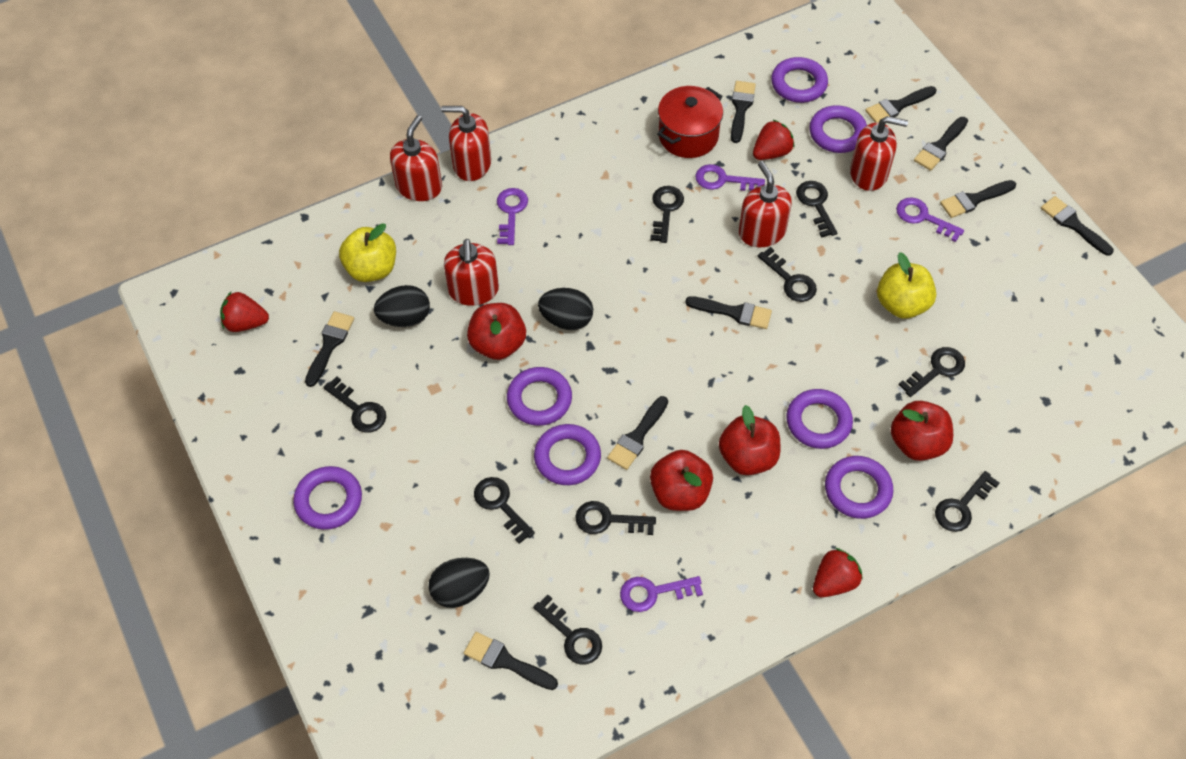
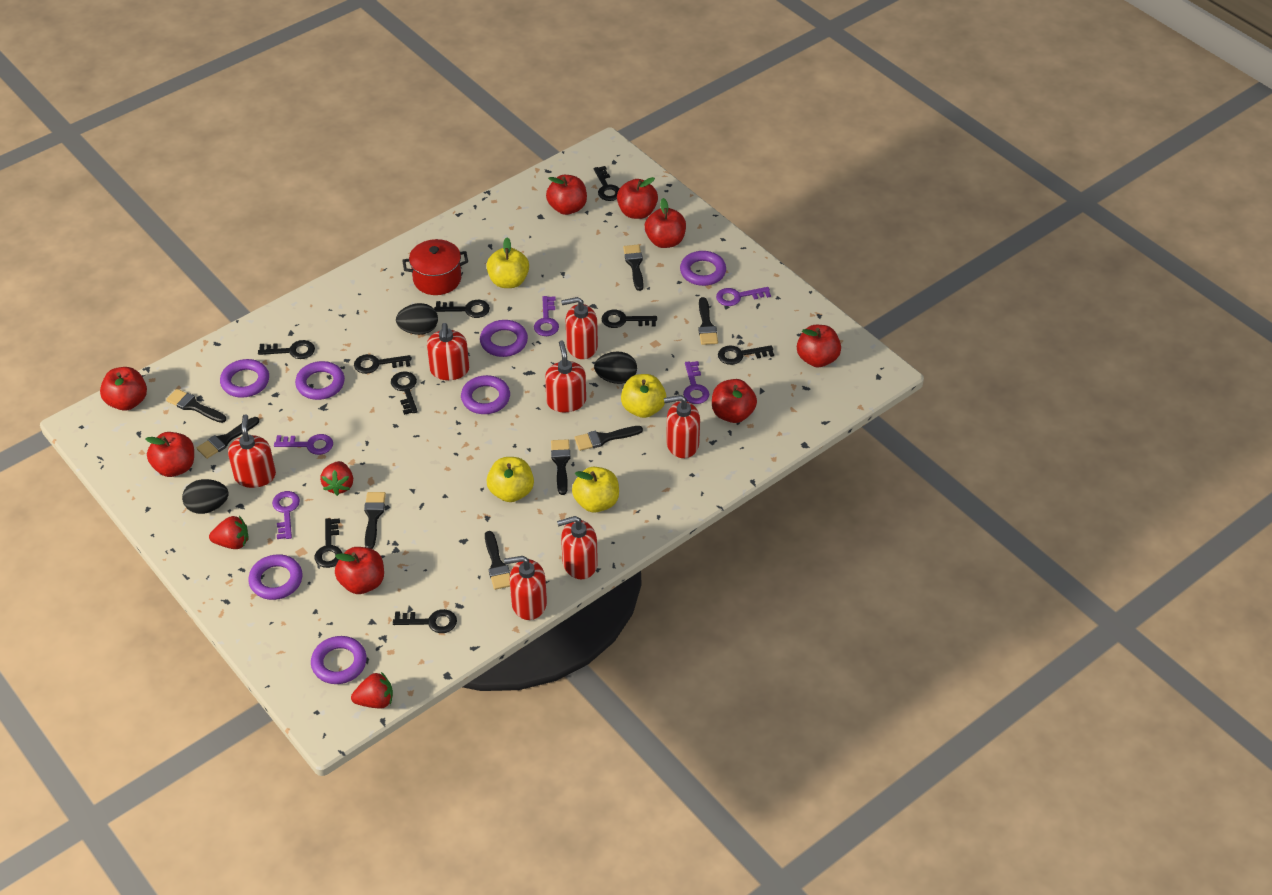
black brush: 9 -> 8
purple key: 4 -> 5
red apple: 4 -> 8
red soap dispenser: 5 -> 7
yellow apple: 2 -> 4

